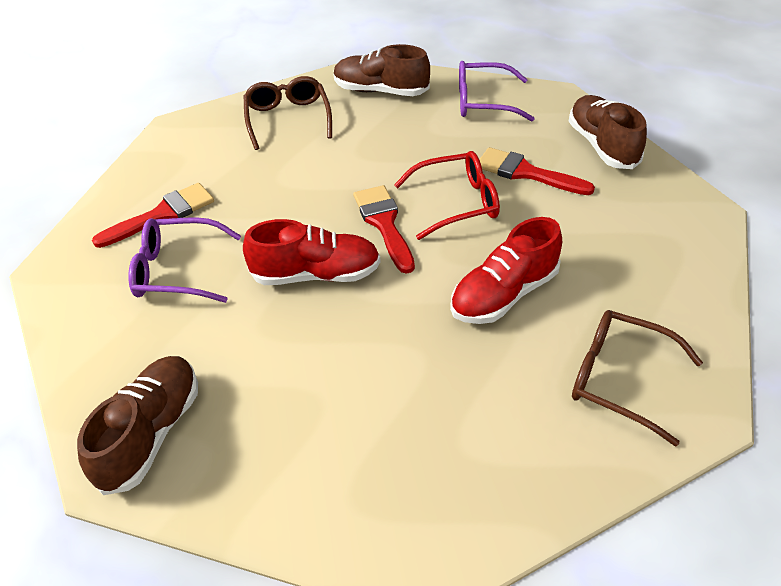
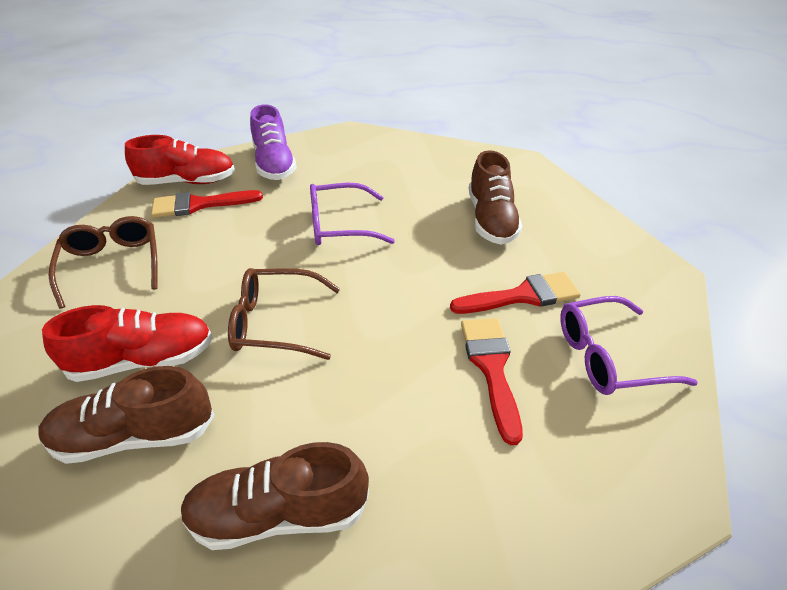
purple shoe: 0 -> 1
red glasses: 1 -> 0

